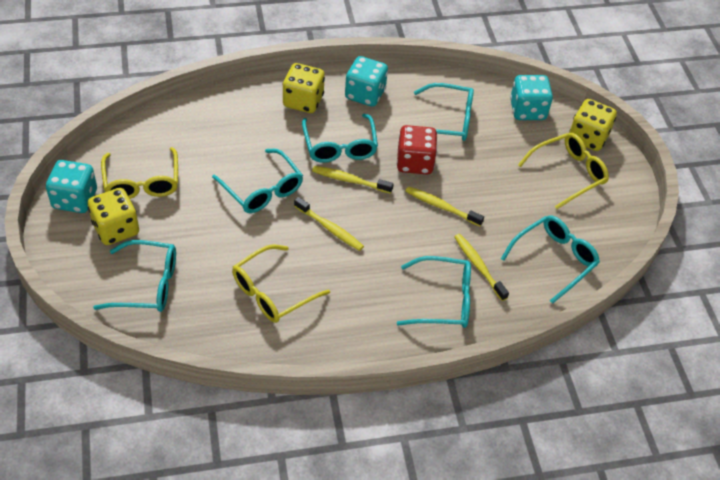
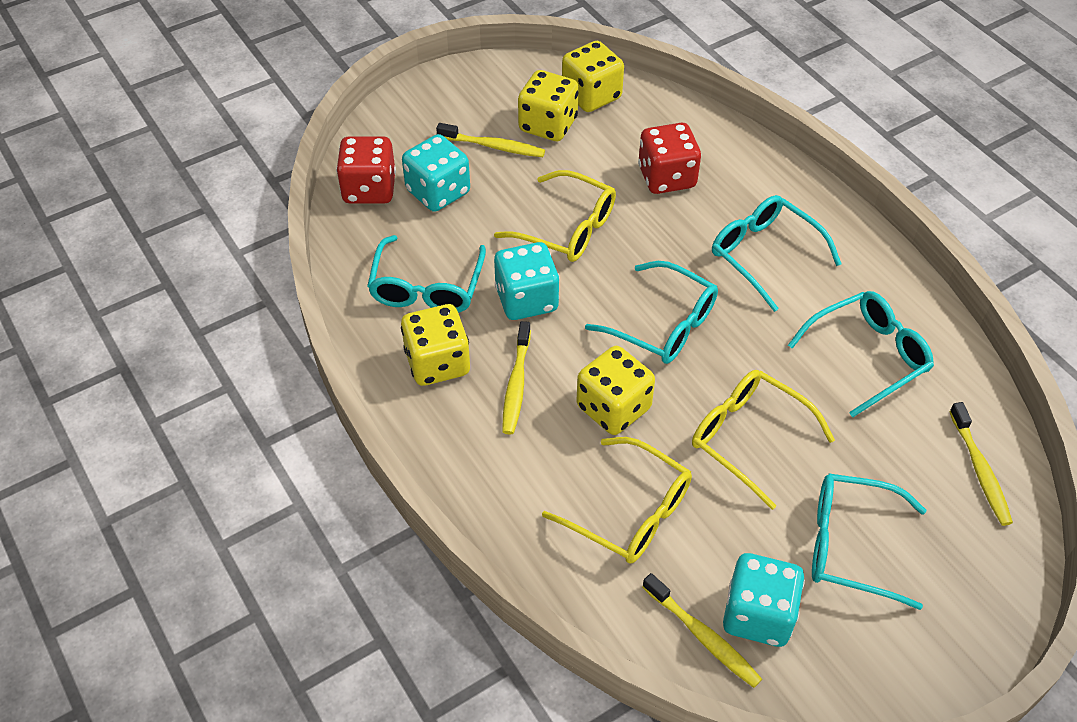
red dice: 1 -> 2
turquoise glasses: 6 -> 5
yellow dice: 3 -> 4

